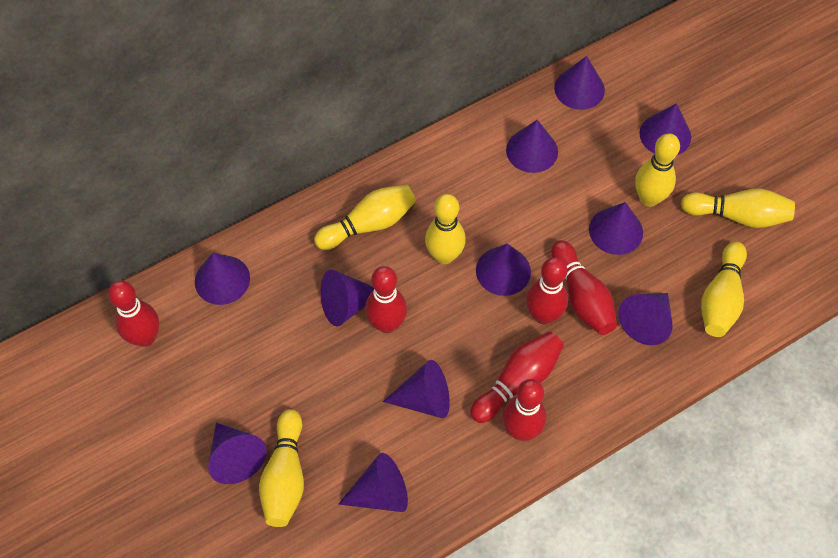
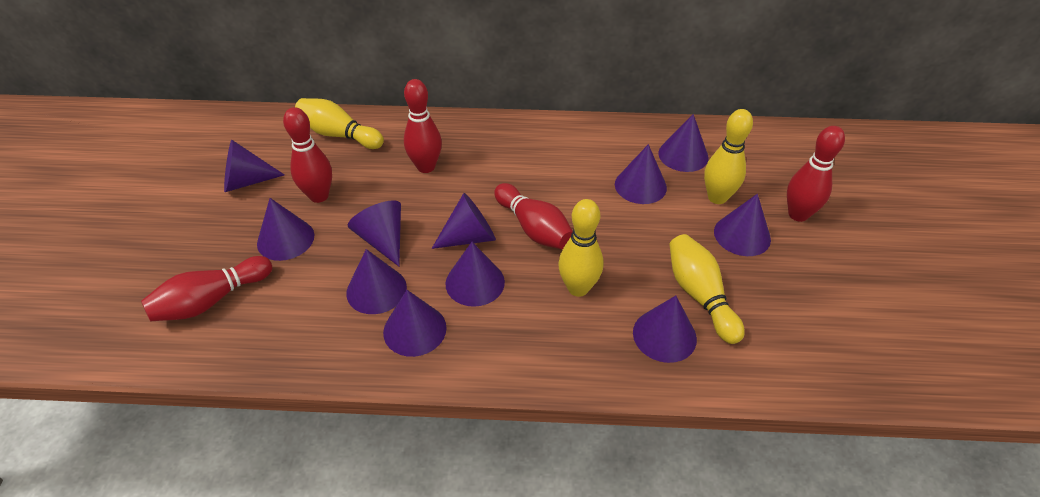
red bowling pin: 6 -> 5
yellow bowling pin: 6 -> 4

